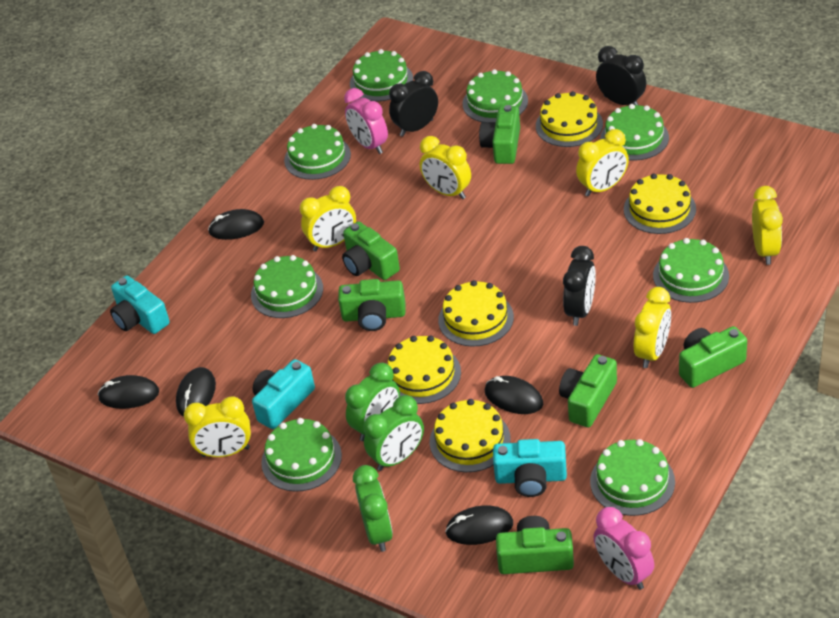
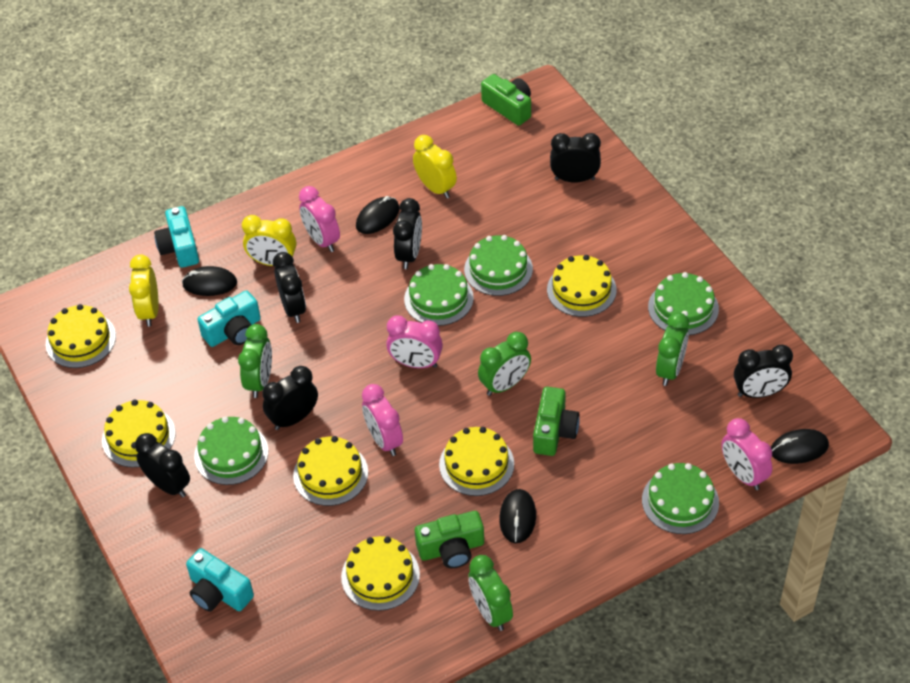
black clock: 3 -> 6
black mouse: 5 -> 4
green cake: 8 -> 5
green camera: 6 -> 3
green clock: 3 -> 4
pink clock: 2 -> 4
yellow cake: 5 -> 6
yellow clock: 6 -> 3

